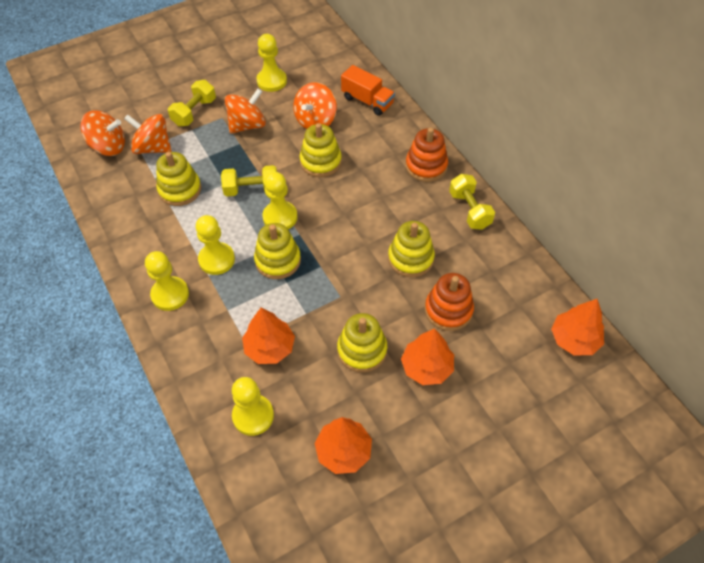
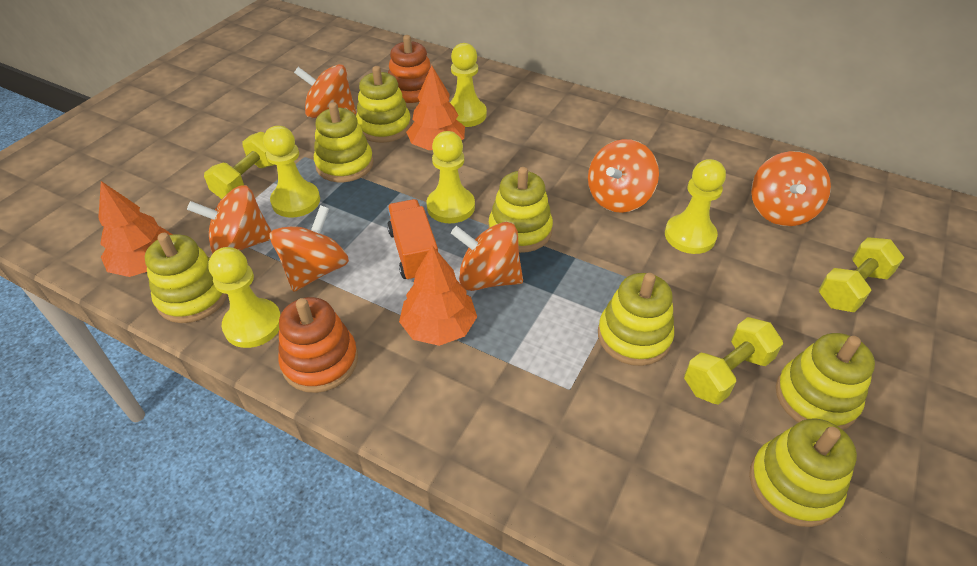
orange spinning top: 4 -> 6
orange tree: 4 -> 3
yellow stacking toy: 5 -> 7

